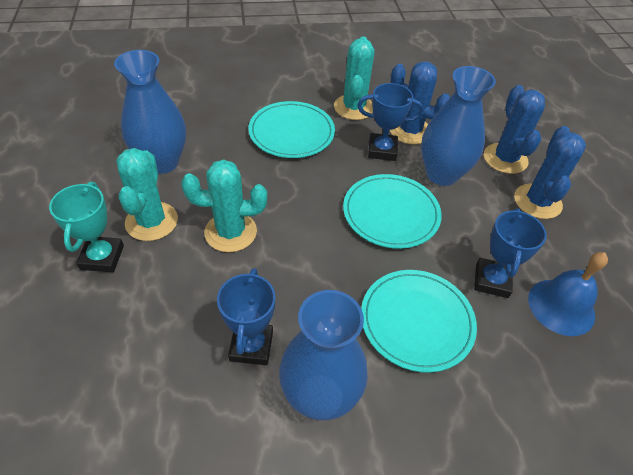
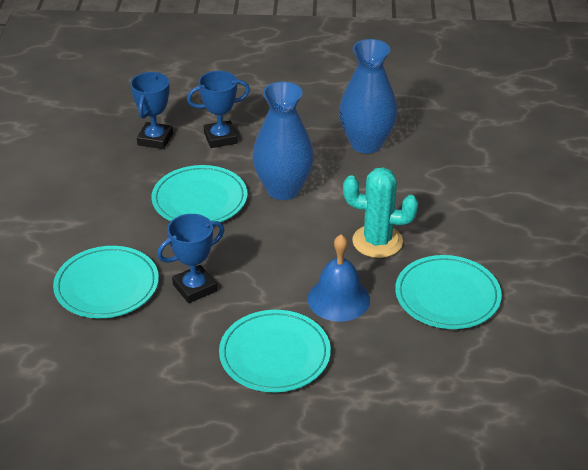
blue cactus: 3 -> 0
blue vase: 3 -> 2
turquoise cactus: 3 -> 1
turquoise plate: 3 -> 4
turquoise trophy: 1 -> 0

